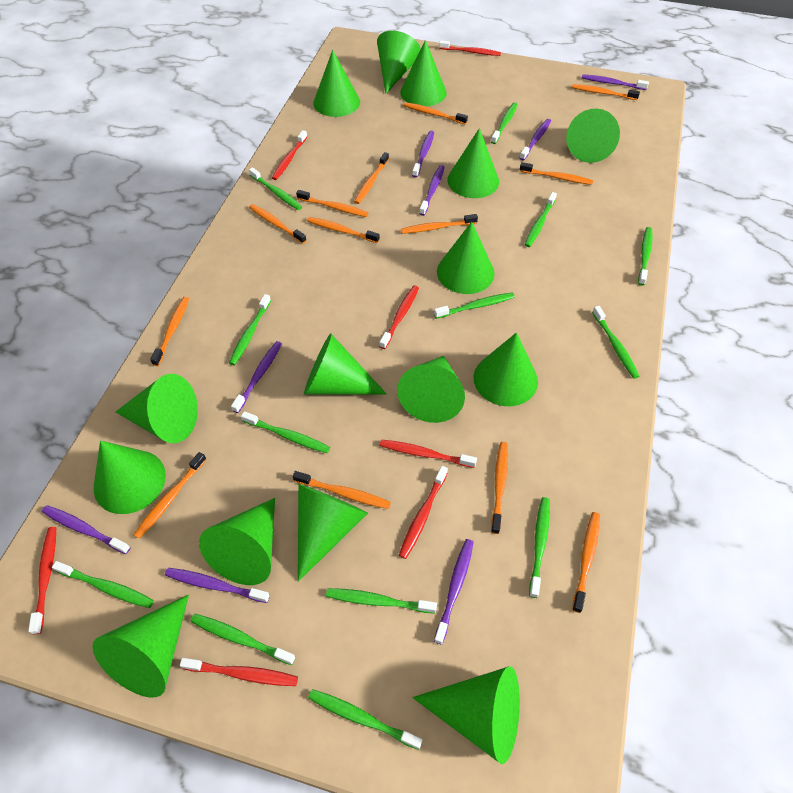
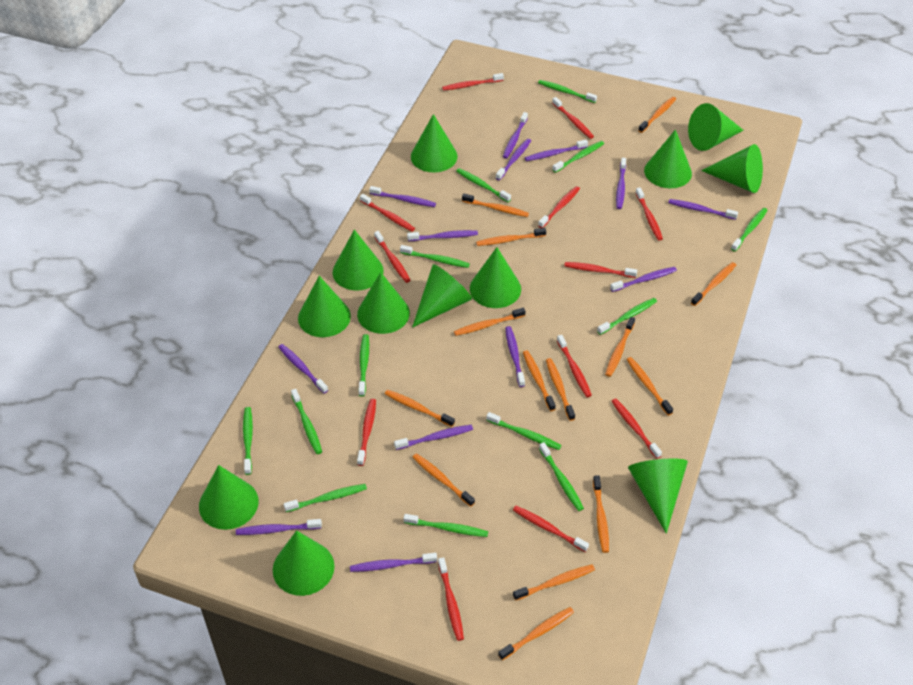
green cone: 15 -> 12
orange toothbrush: 13 -> 14
purple toothbrush: 8 -> 13
red toothbrush: 7 -> 12

